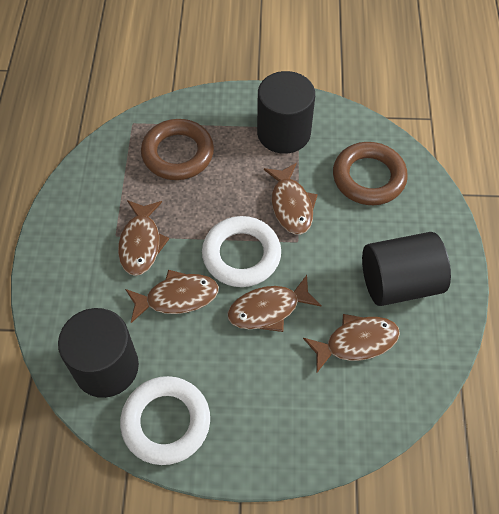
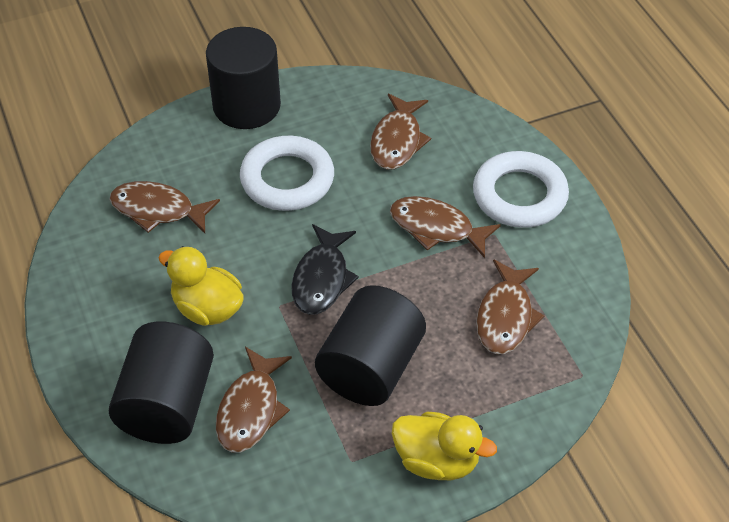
black fish: 0 -> 1
brown ring: 2 -> 0
yellow duck: 0 -> 2

